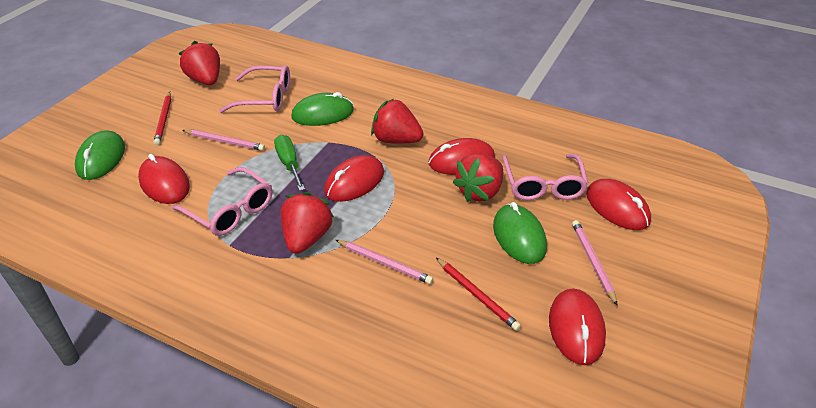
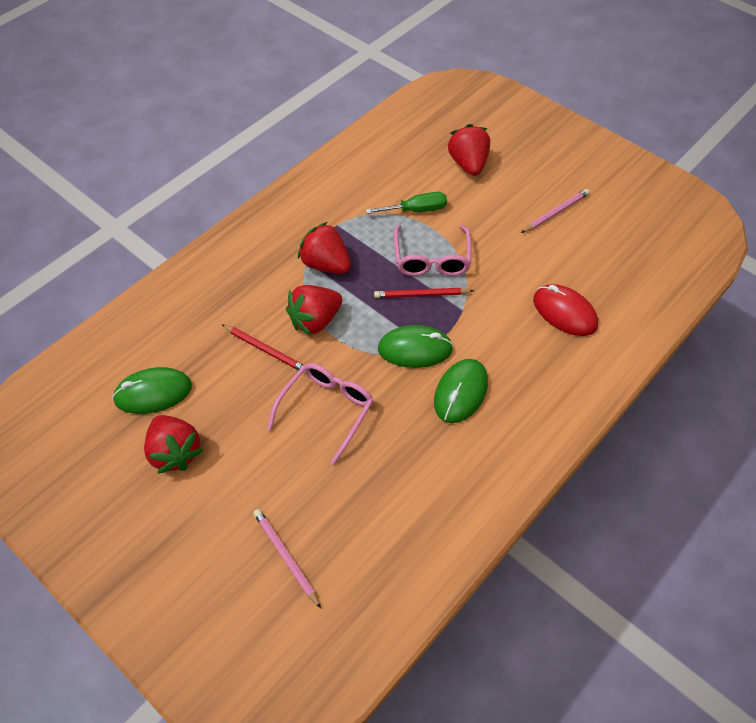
pink glasses: 3 -> 2
pink pencil: 3 -> 2
red mouse: 5 -> 1

